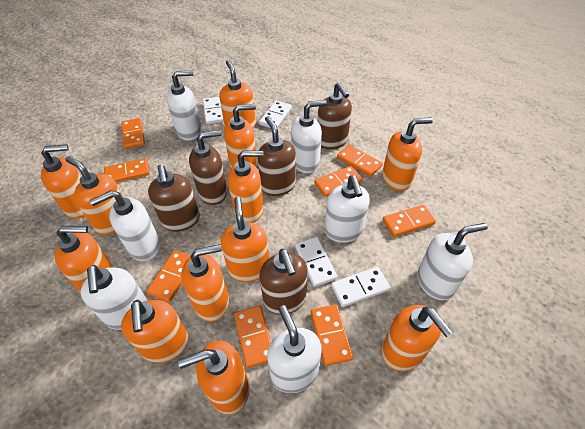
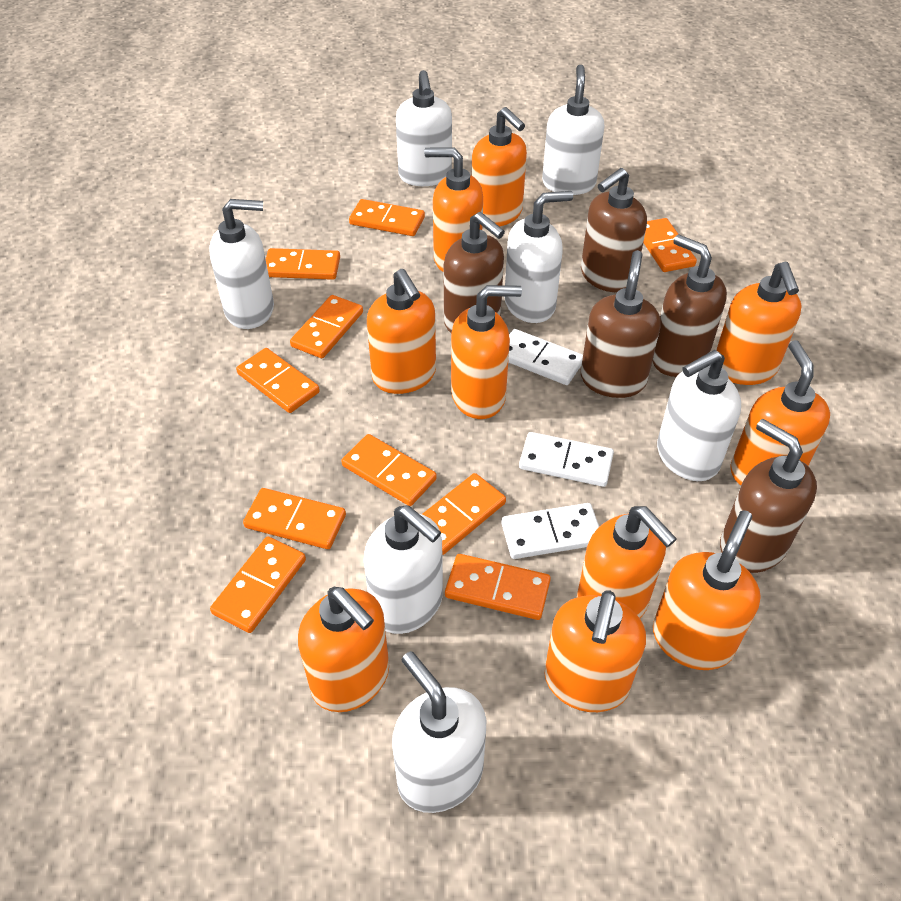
orange domino: 8 -> 10
orange soap dispenser: 12 -> 10
white domino: 4 -> 3

